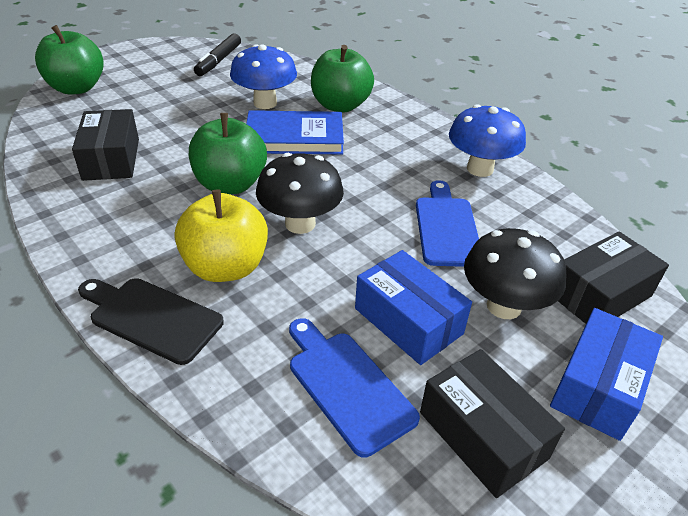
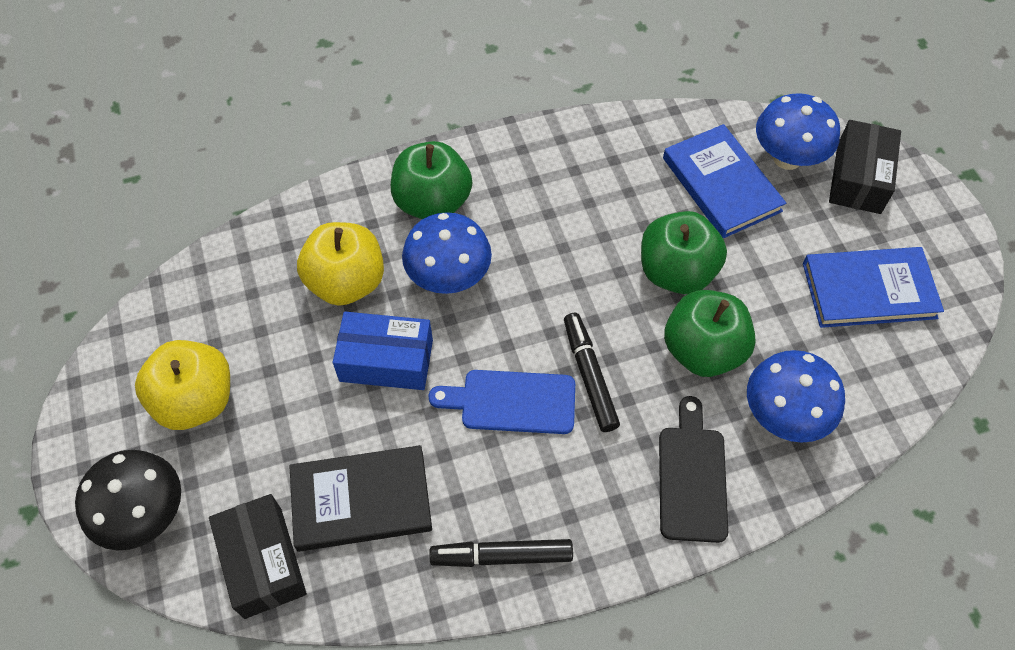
black book: 0 -> 1
black box: 3 -> 2
black marker: 1 -> 2
black mushroom: 2 -> 1
blue book: 1 -> 2
blue box: 2 -> 1
blue cutting board: 2 -> 1
blue mushroom: 2 -> 3
yellow apple: 1 -> 2

